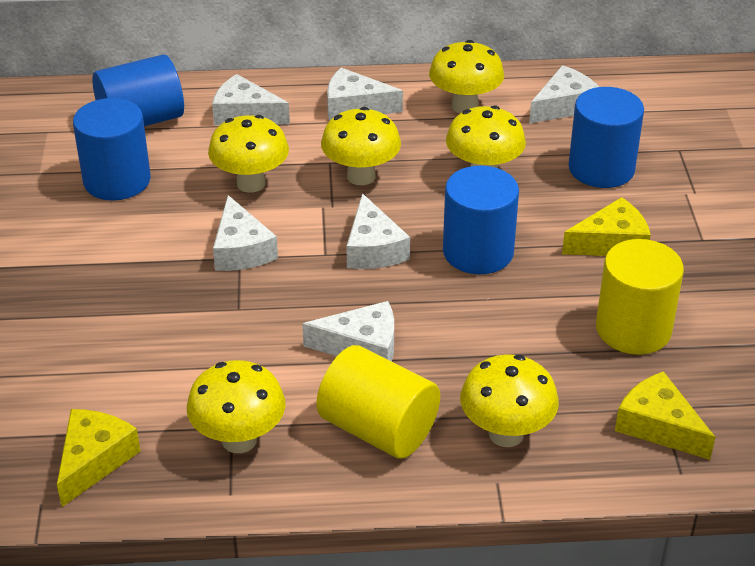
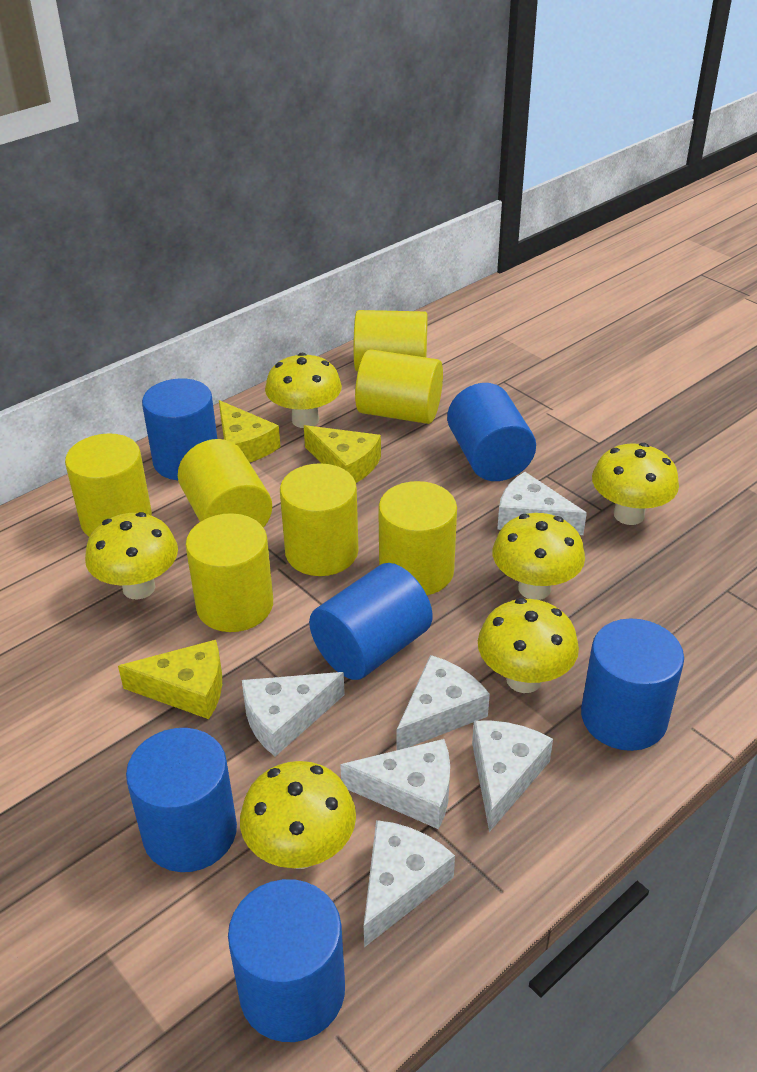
blue cylinder: 4 -> 6
yellow cylinder: 2 -> 7

